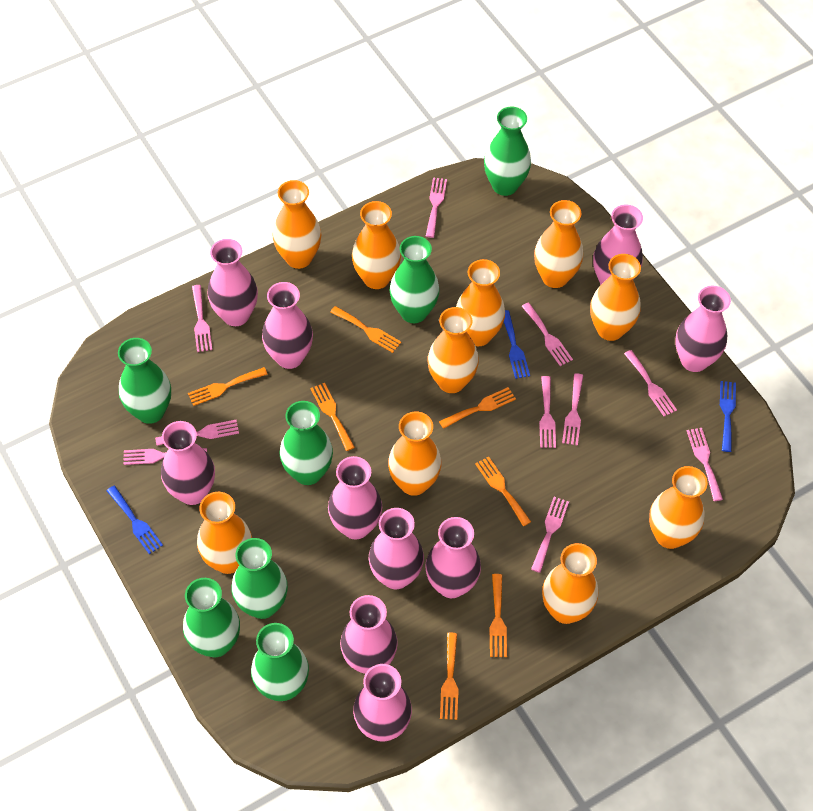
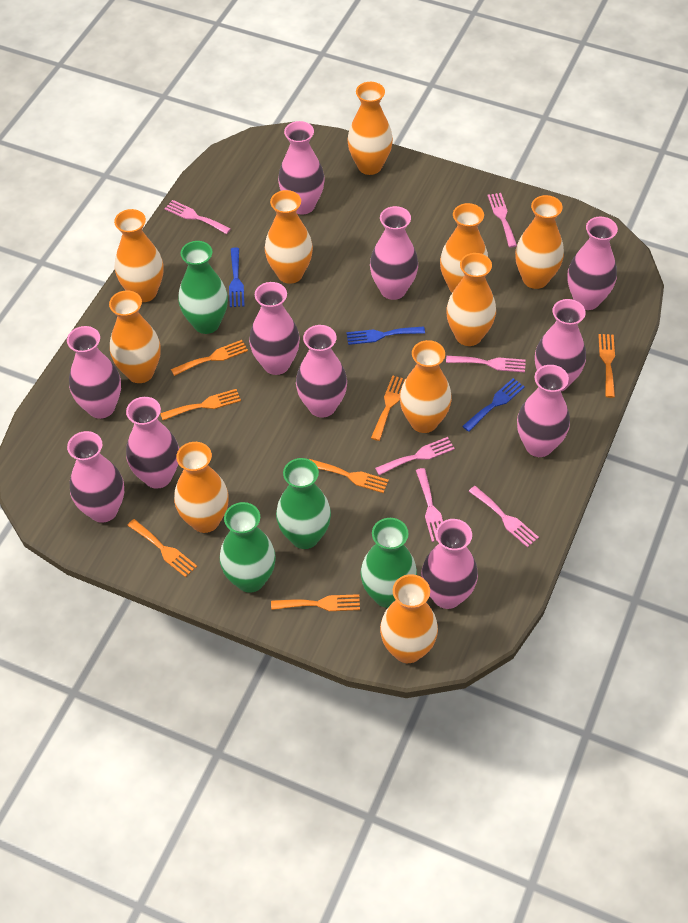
green vase: 7 -> 4
pink fork: 10 -> 6
pink vase: 10 -> 11

